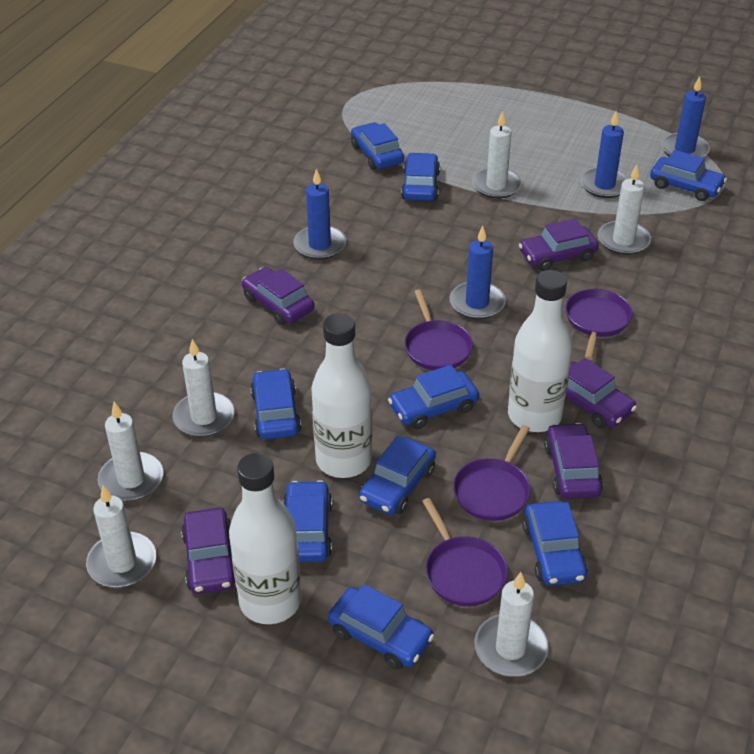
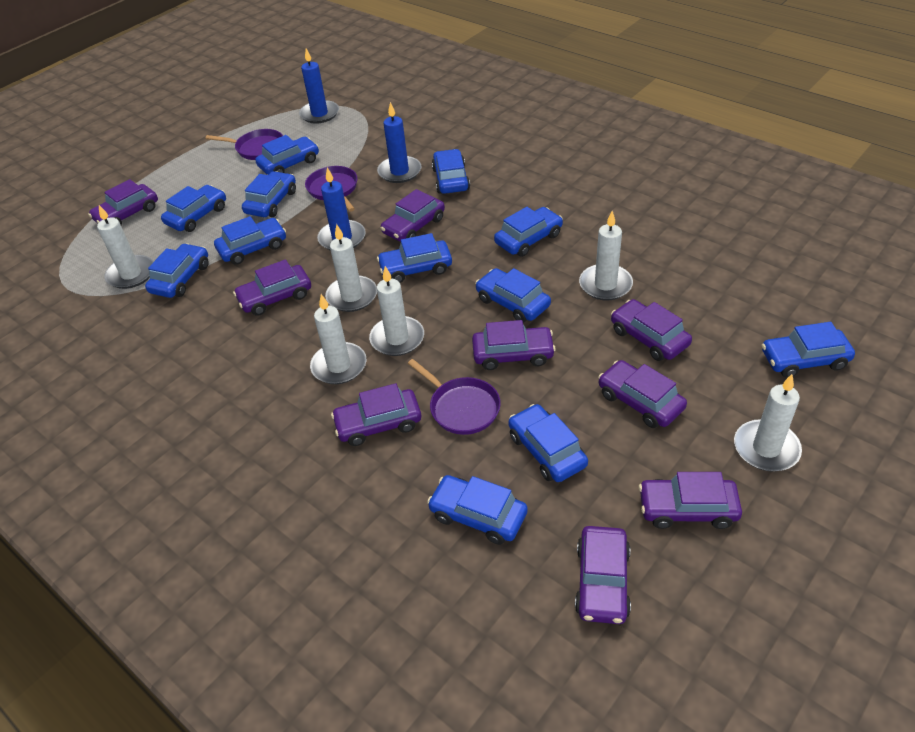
blue candle: 4 -> 3
blue car: 9 -> 12
purple car: 5 -> 9
purple pan: 4 -> 3
white bottle: 3 -> 0

